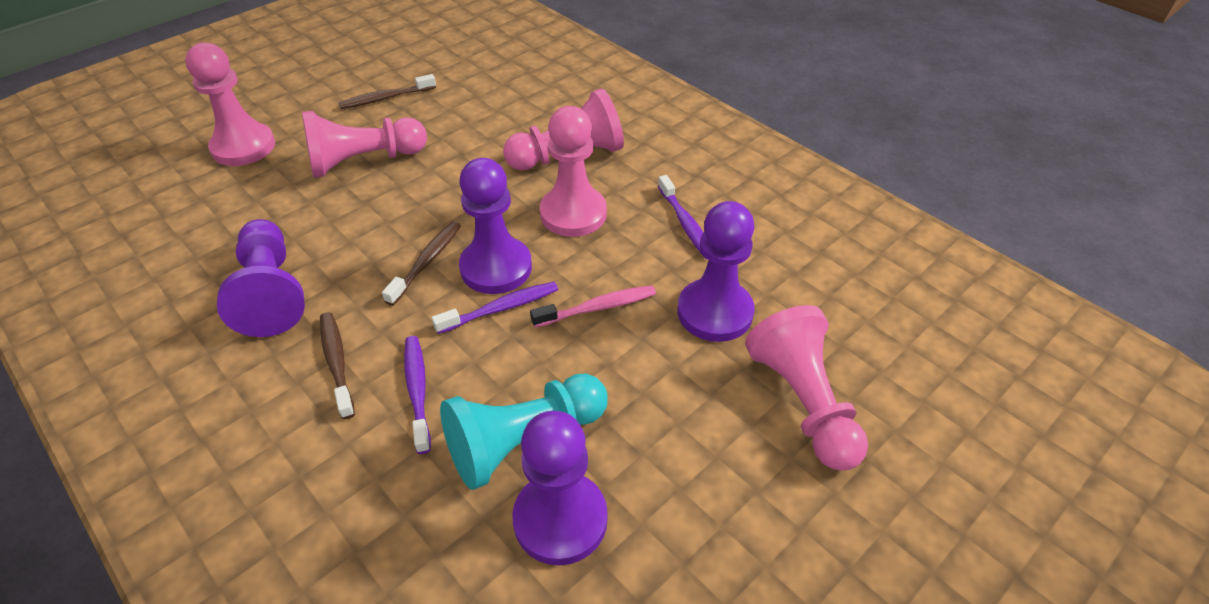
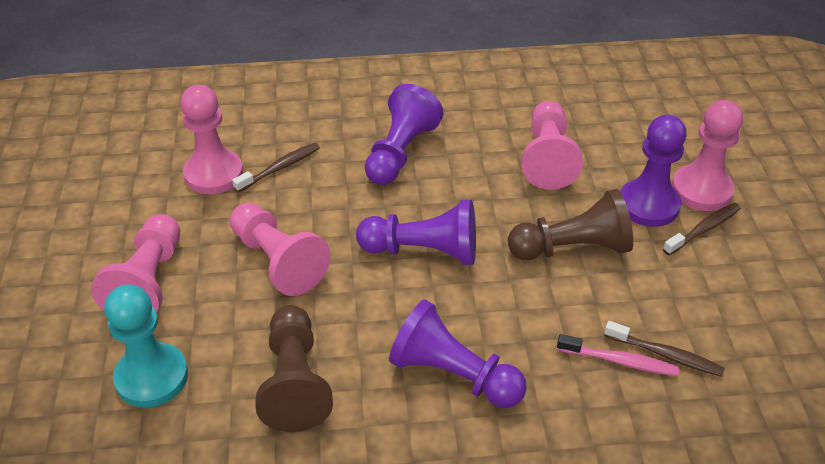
brown pawn: 0 -> 2
purple toothbrush: 3 -> 0

